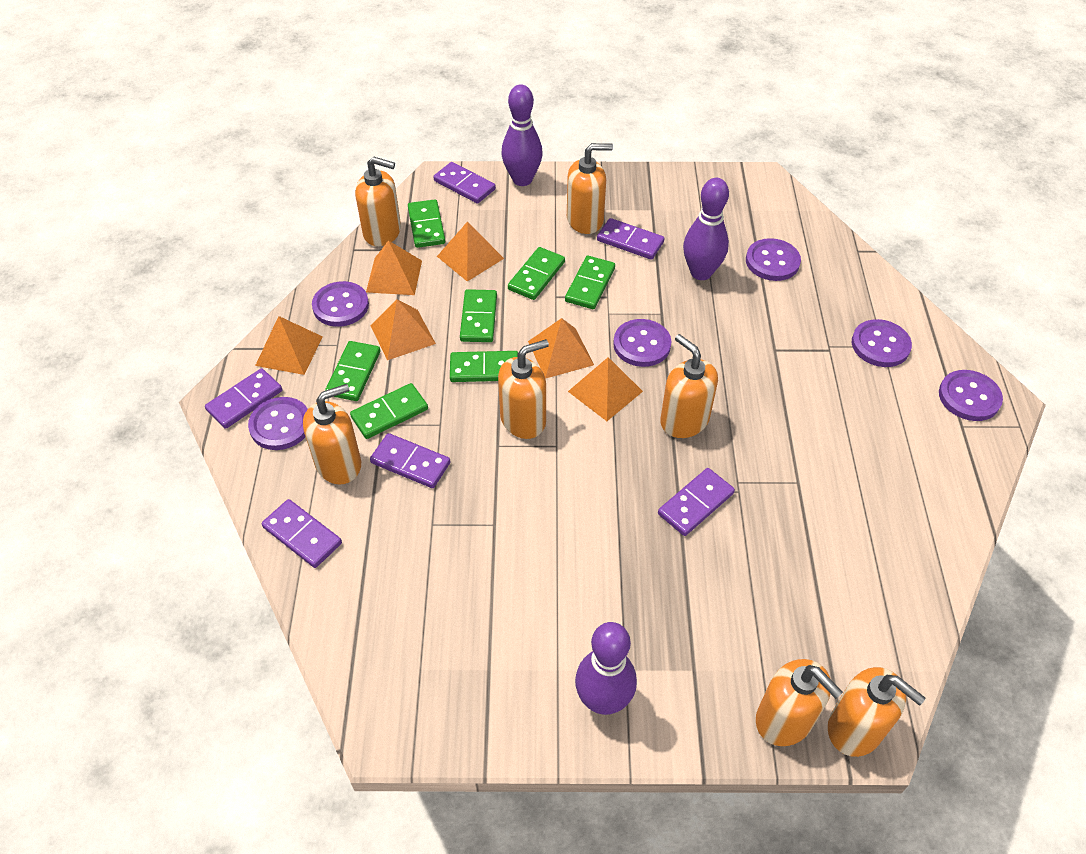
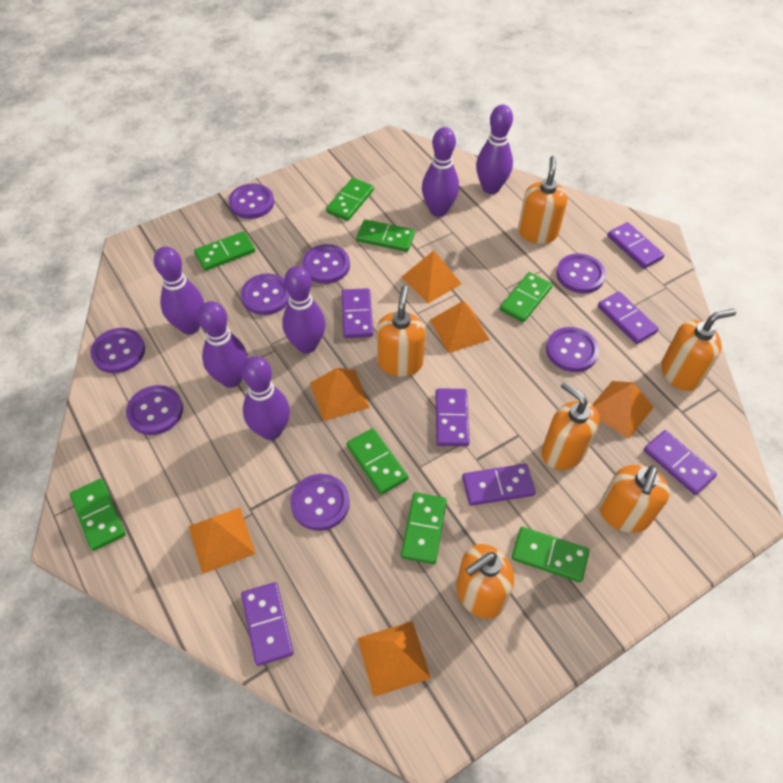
green domino: 7 -> 8
orange soap dispenser: 7 -> 6
purple bowling pin: 3 -> 6
purple button: 6 -> 8
purple domino: 6 -> 7

